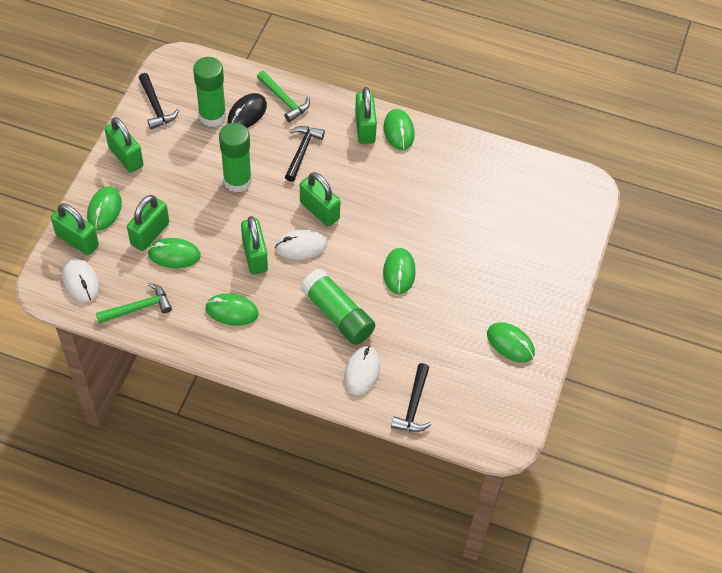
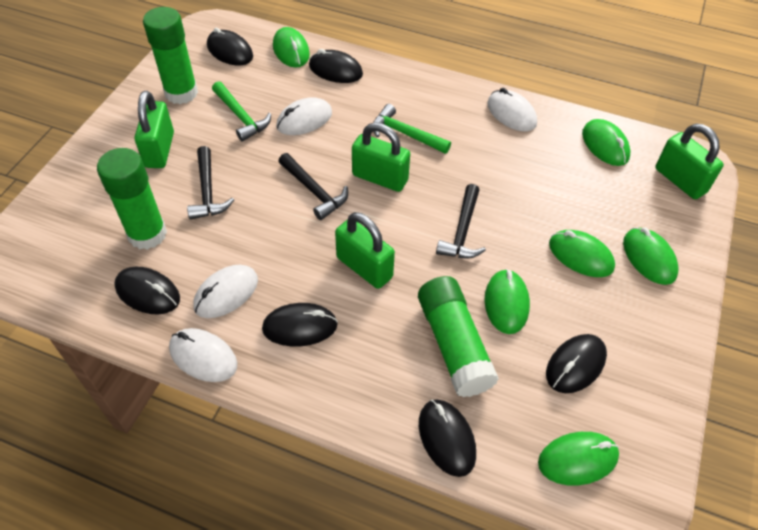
black mouse: 1 -> 6
green padlock: 6 -> 4
white mouse: 3 -> 4

